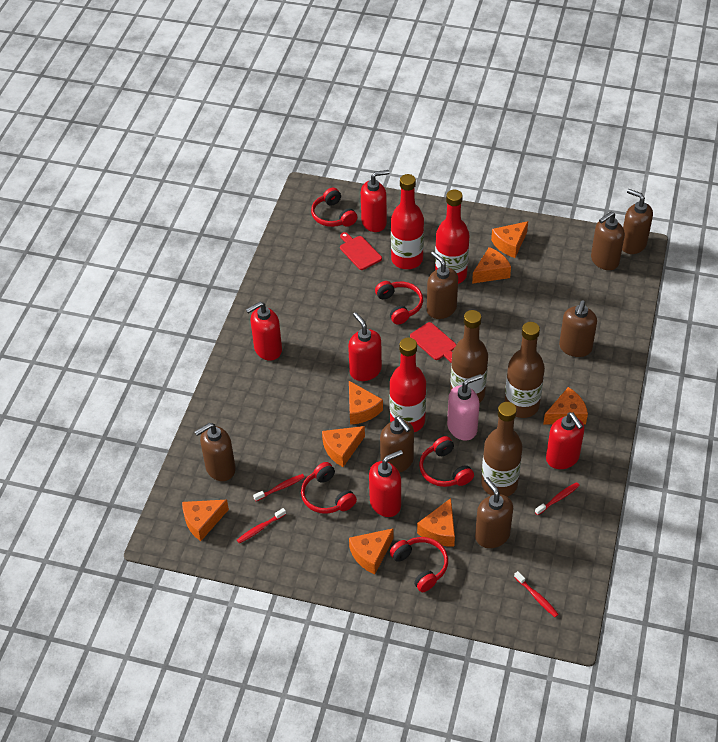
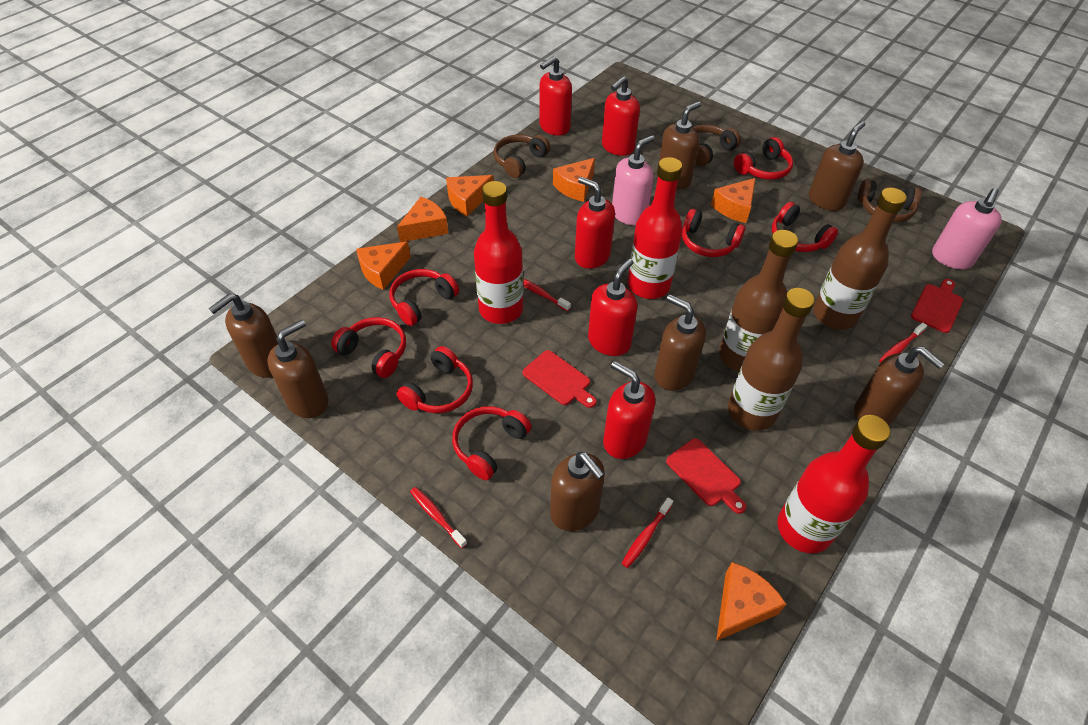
brown headphones: 0 -> 3
orange cheese: 8 -> 6
pink soap dispenser: 1 -> 2
red cutting board: 2 -> 3
red headphones: 5 -> 7

